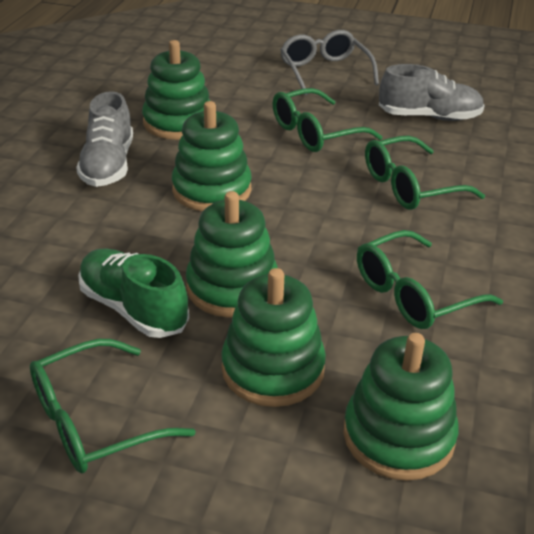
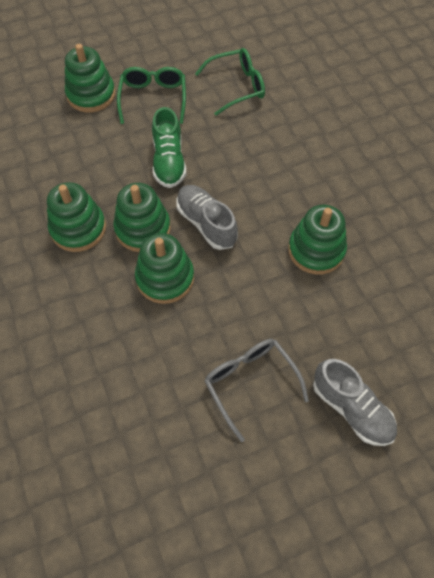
green glasses: 4 -> 2

